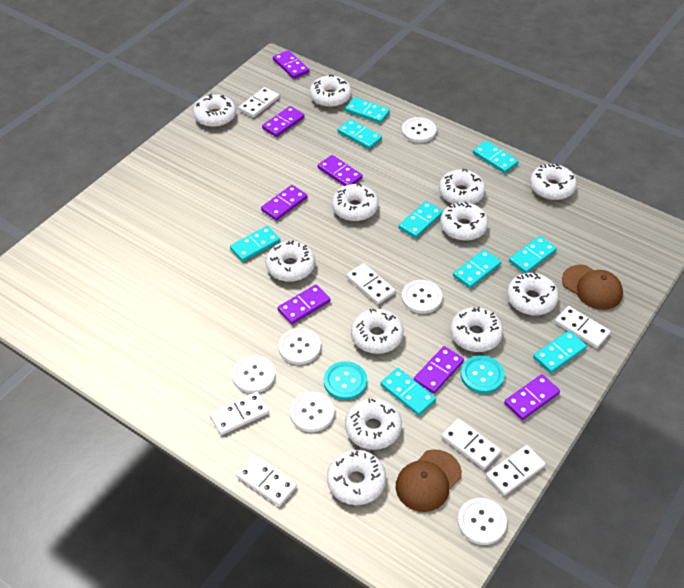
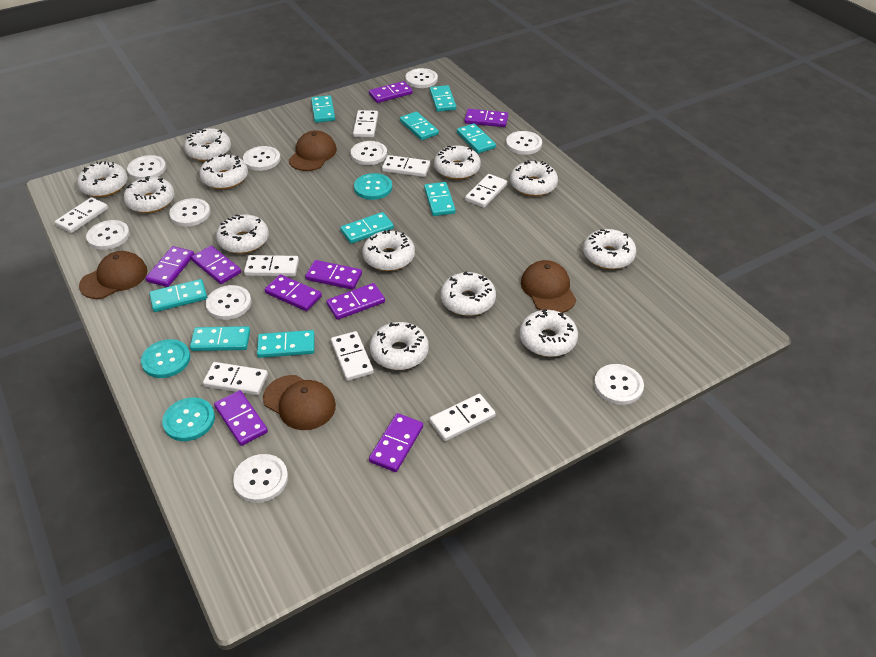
brown cap: 2 -> 4
purple domino: 7 -> 9
turquoise button: 2 -> 3
white button: 6 -> 10
white domino: 7 -> 8

